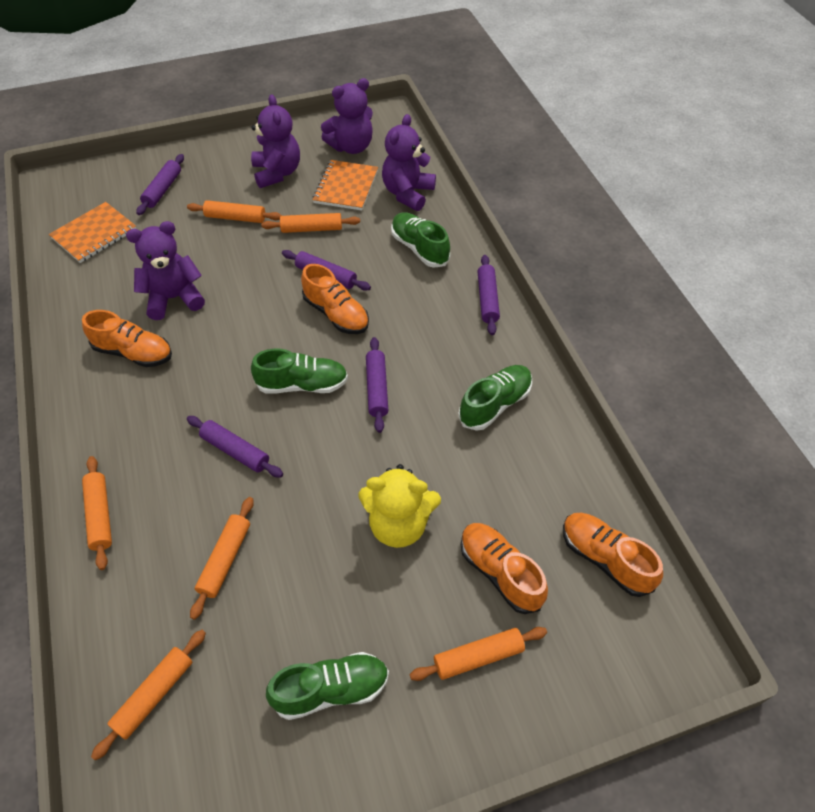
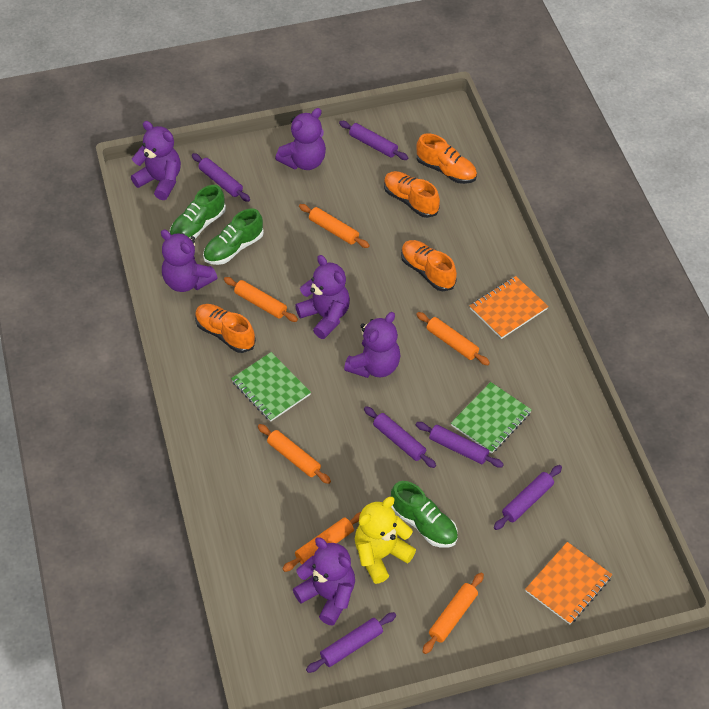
green notebook: 0 -> 2
green shoe: 4 -> 3
purple rolling pin: 5 -> 6
purple teddy bear: 4 -> 6

